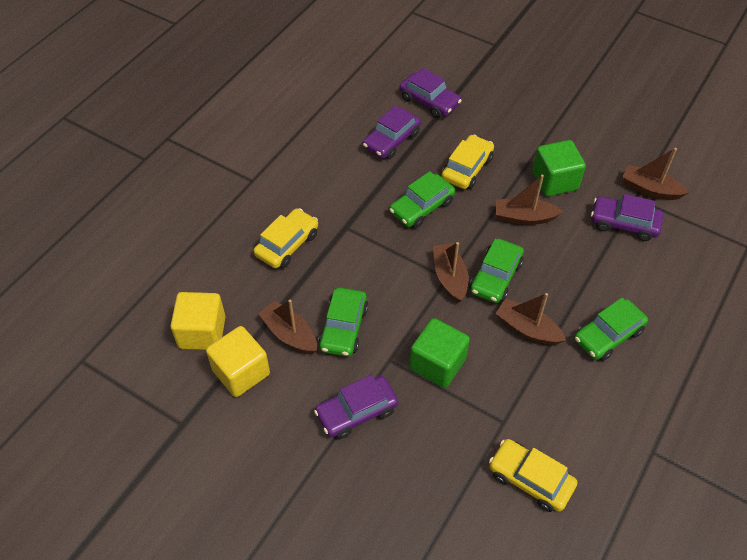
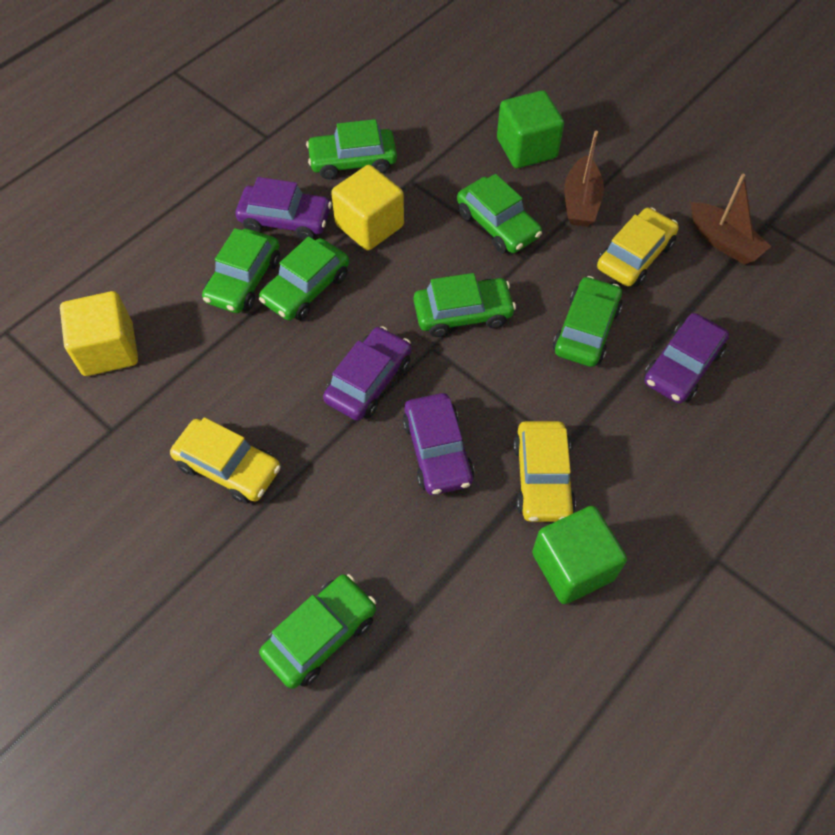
brown boat: 5 -> 2
green car: 4 -> 7

